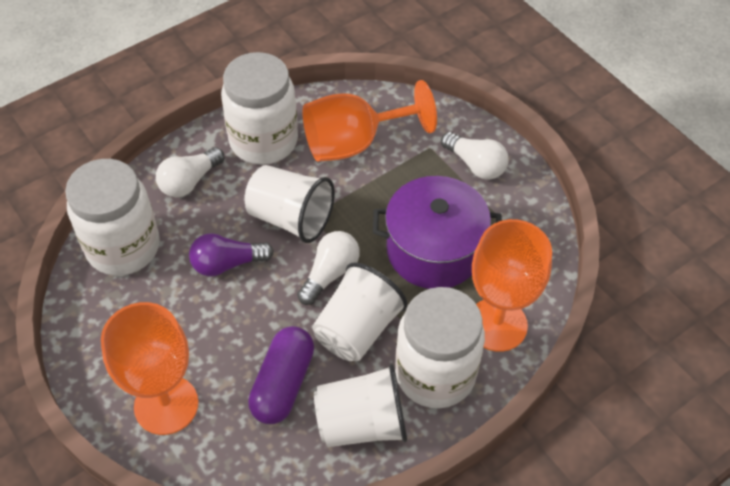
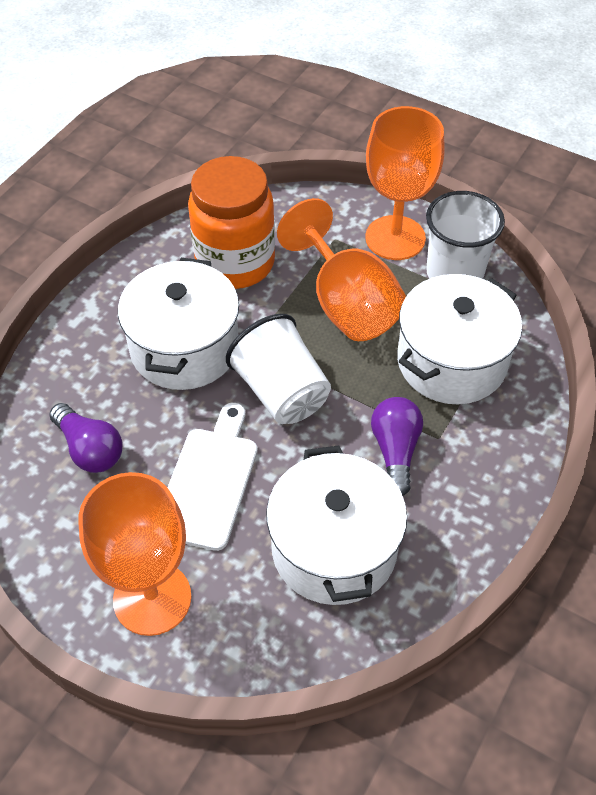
orange jar: 0 -> 1
purple capsule: 1 -> 0
purple light bulb: 1 -> 2
purple pot: 1 -> 0
white cup: 3 -> 2
white cutting board: 0 -> 1
white jar: 3 -> 0
white light bulb: 3 -> 0
white pot: 0 -> 3

